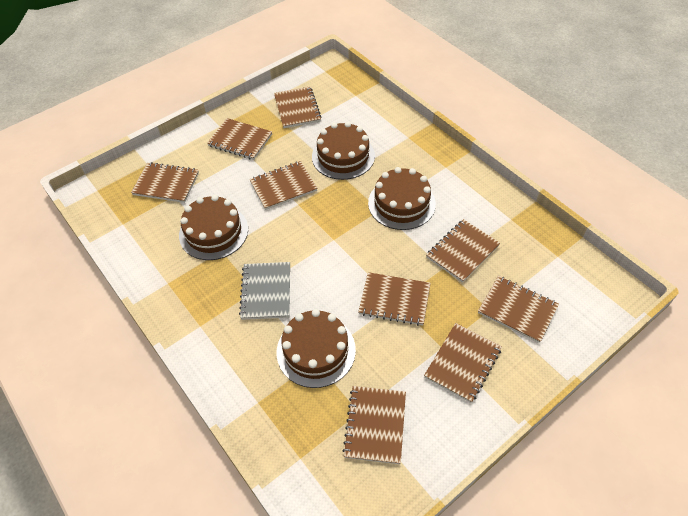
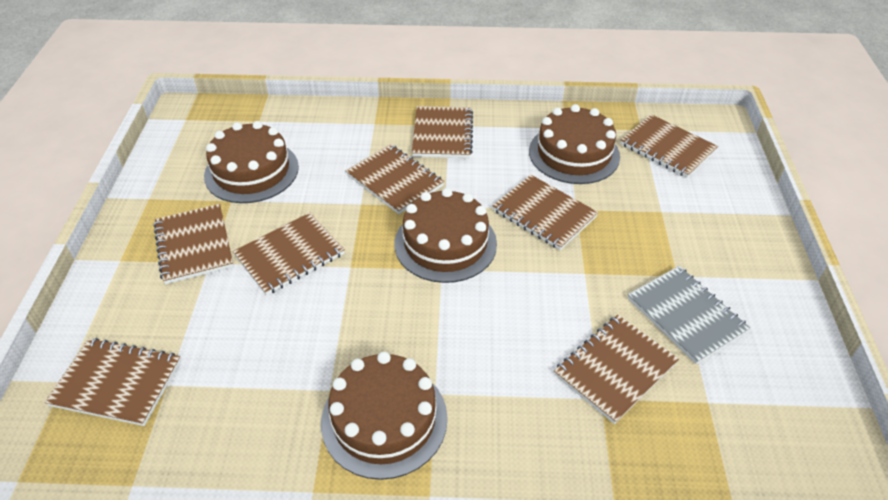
brown notebook: 9 -> 8

